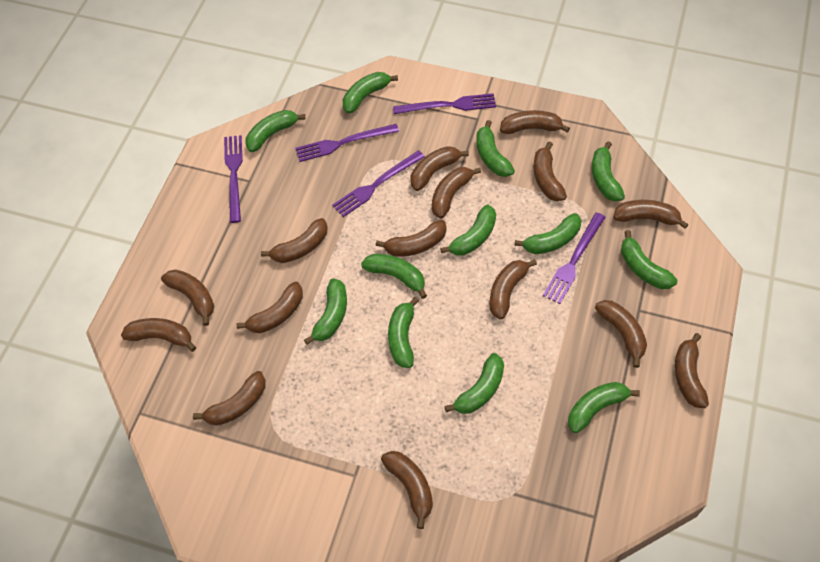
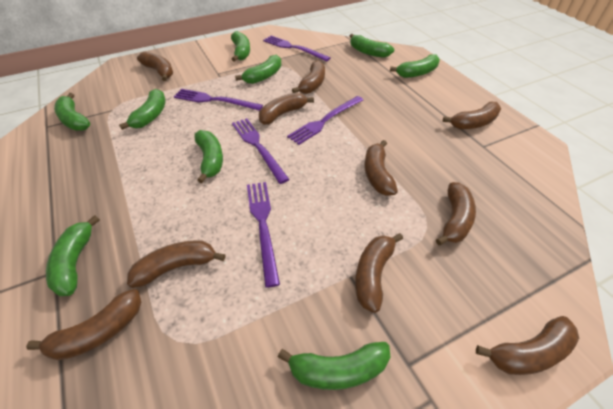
brown banana: 15 -> 10
green banana: 12 -> 9

